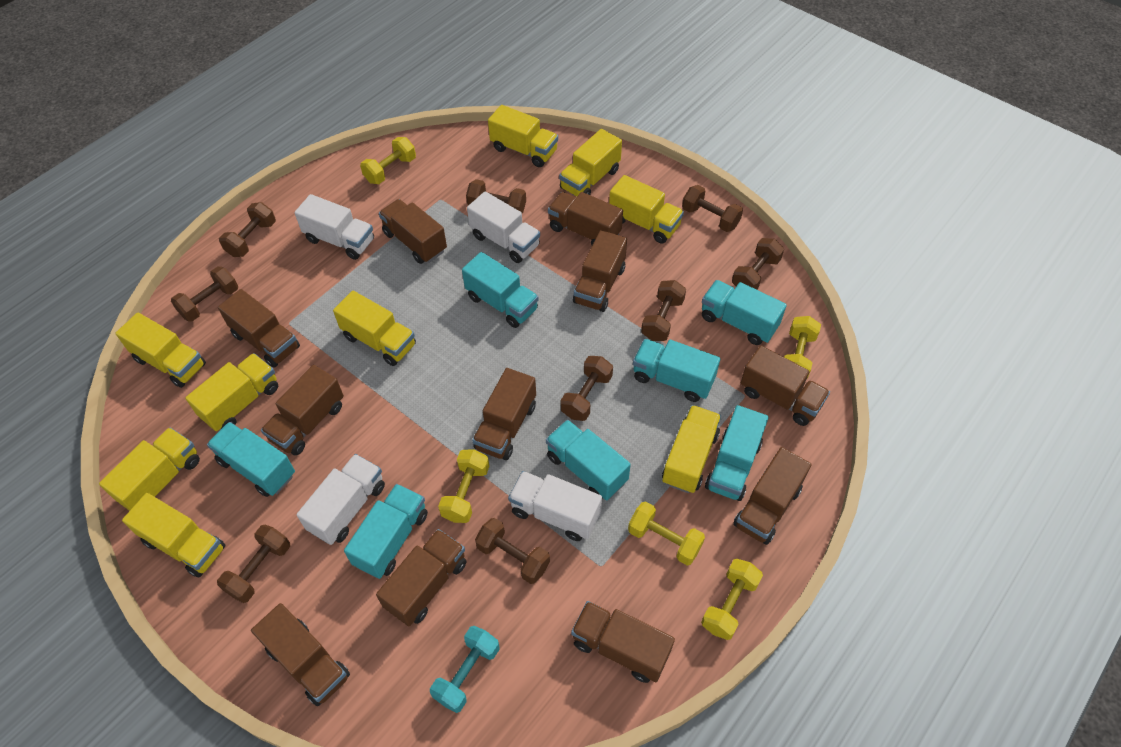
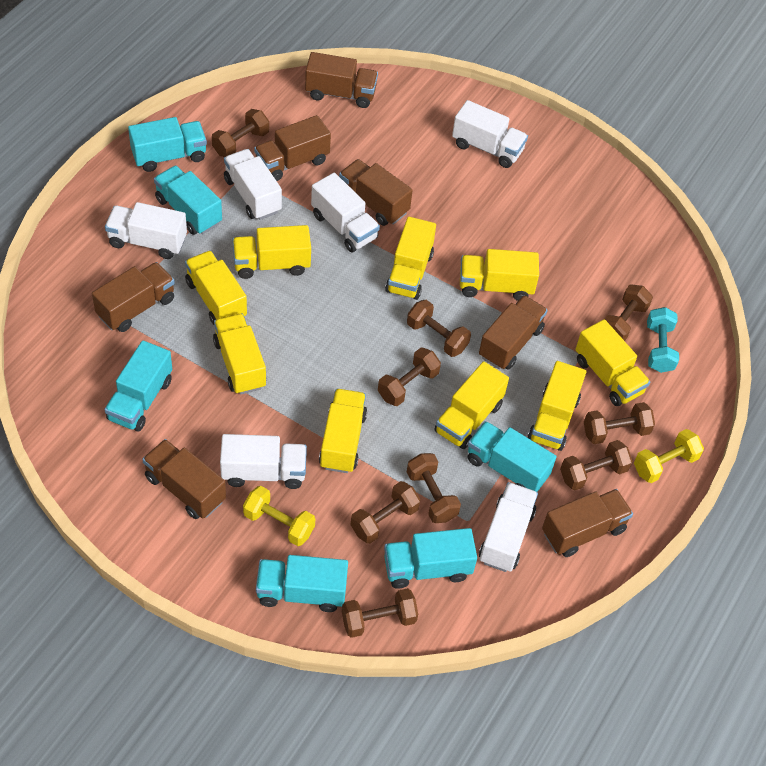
brown truck: 11 -> 7
turquoise truck: 7 -> 6
white truck: 4 -> 6
yellow dumbbell: 5 -> 2

